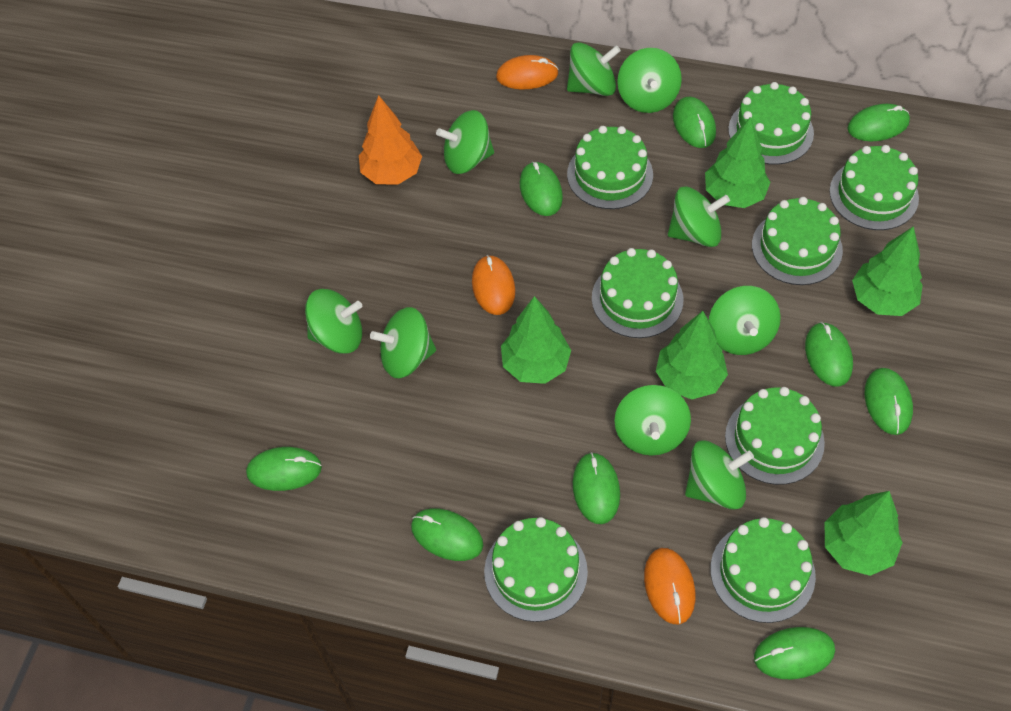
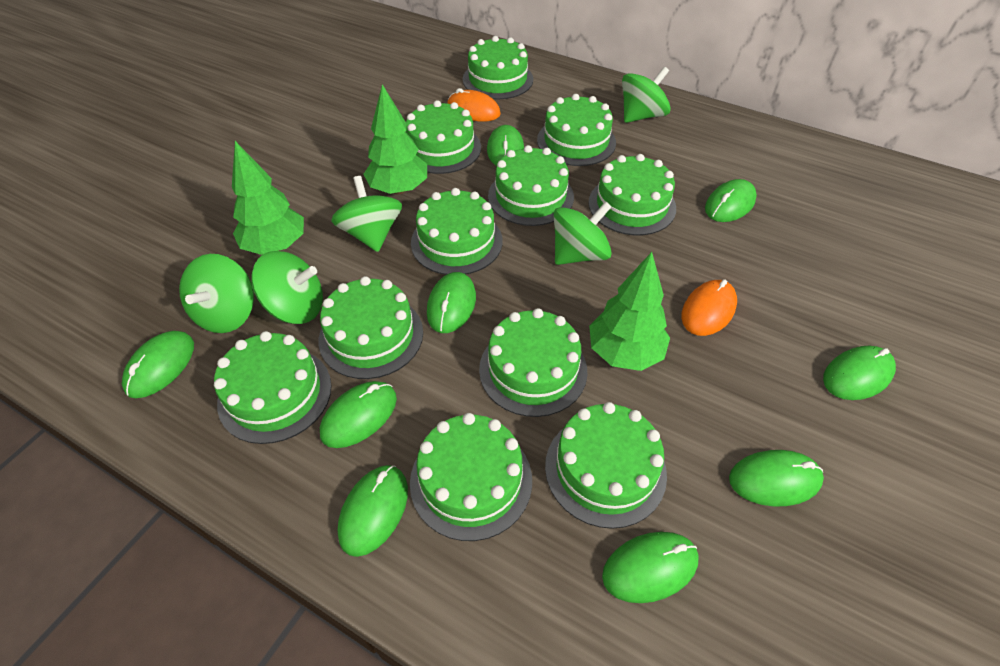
green cake: 8 -> 11
green spinning top: 9 -> 5
green tree: 5 -> 3
orange mouse: 3 -> 2
orange tree: 1 -> 0

